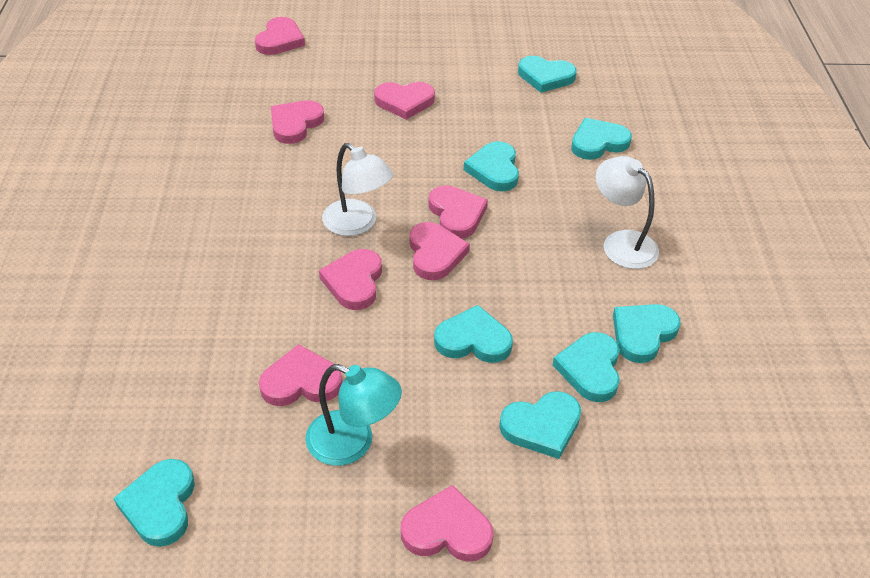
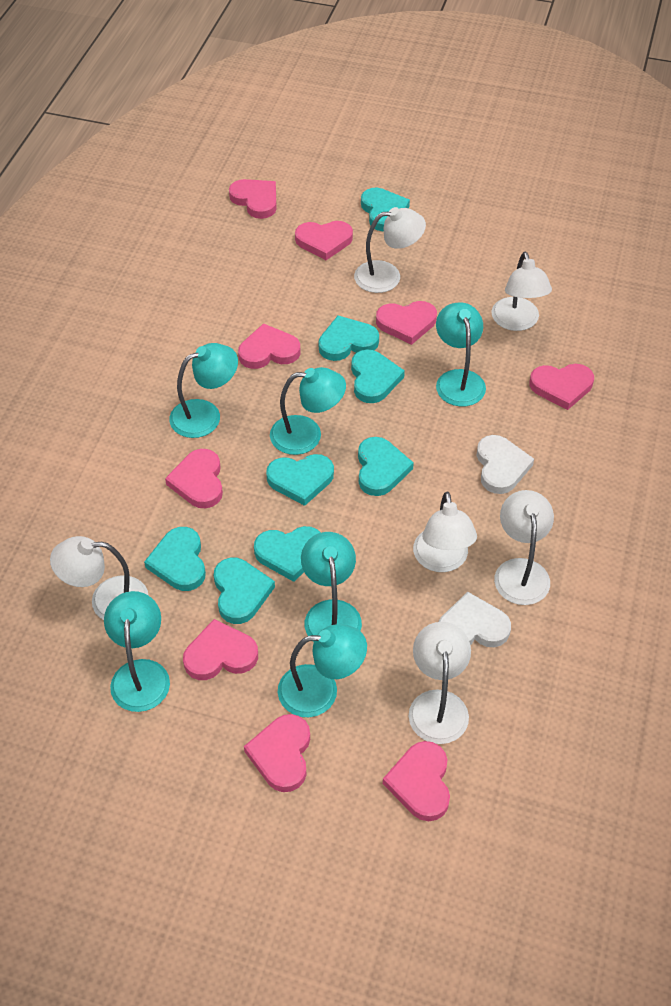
pink heart: 8 -> 9
turquoise lamp: 1 -> 6
white heart: 0 -> 2
white lamp: 2 -> 6

